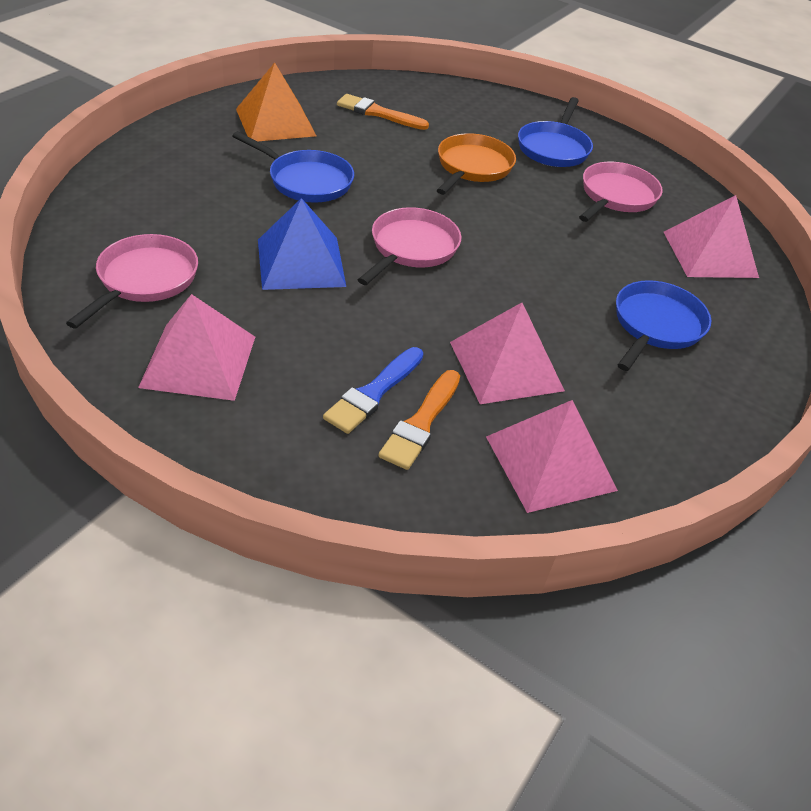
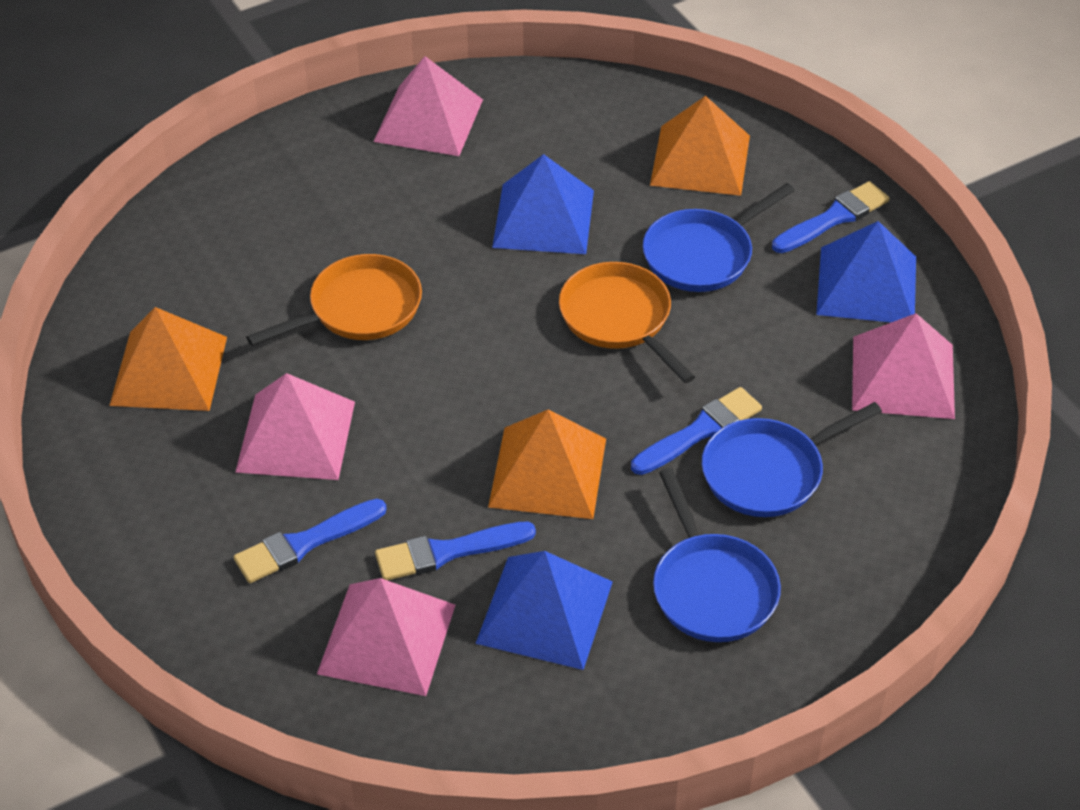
blue brush: 1 -> 4
blue pyramid: 1 -> 3
orange brush: 2 -> 0
orange pan: 1 -> 2
orange pyramid: 1 -> 3
pink pan: 3 -> 0

